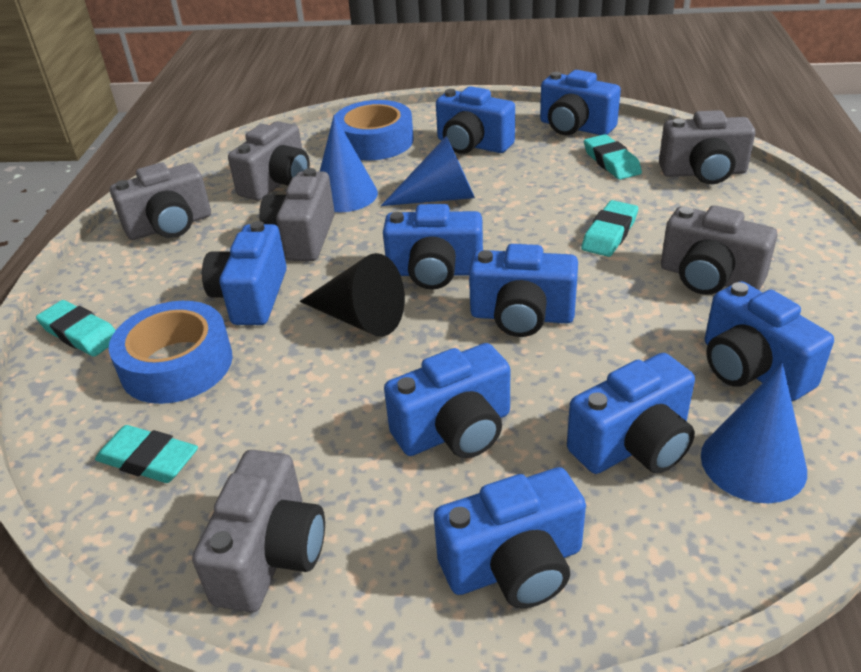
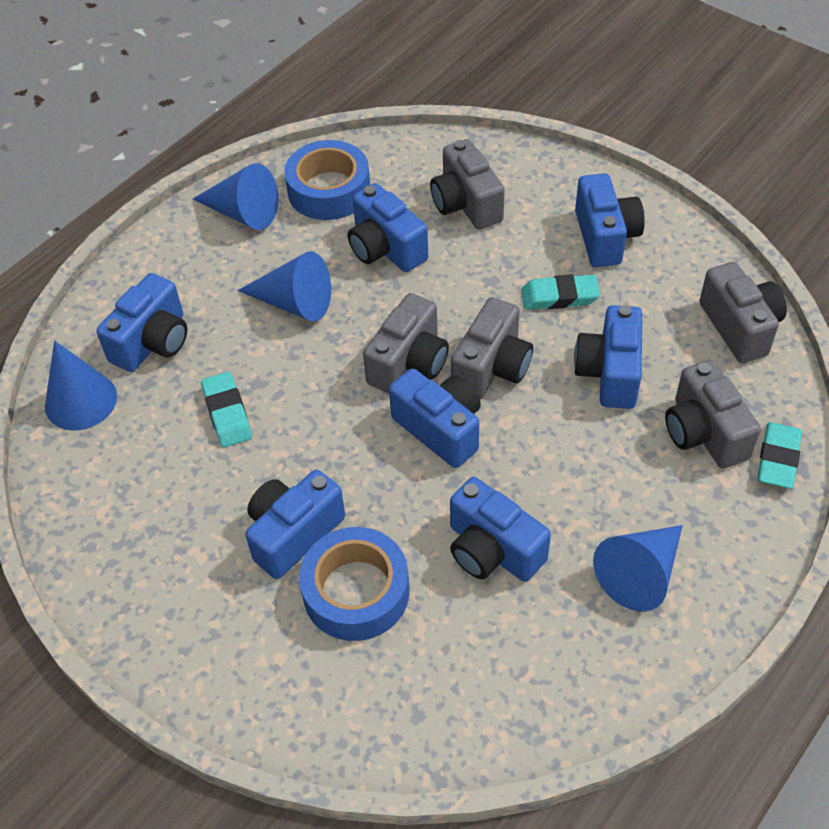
black cone: 1 -> 0
blue camera: 9 -> 7
blue cone: 3 -> 4
grey camera: 6 -> 5
turquoise eraser: 4 -> 3

